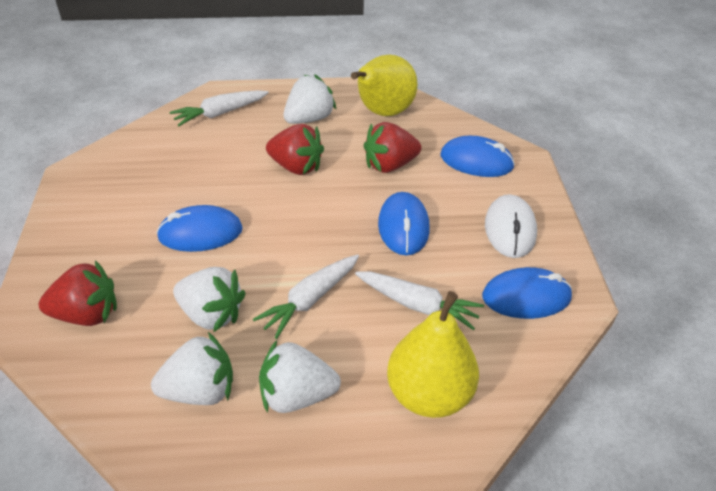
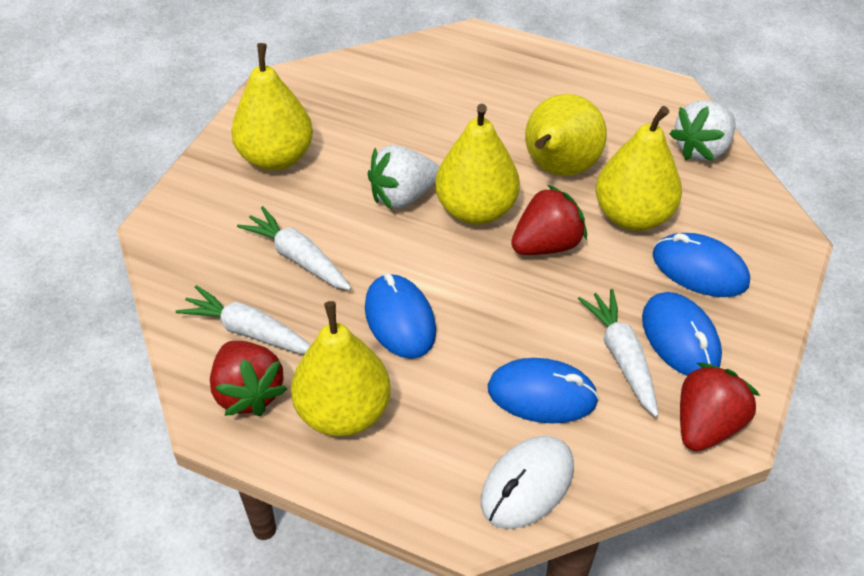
white strawberry: 4 -> 2
yellow pear: 2 -> 5

